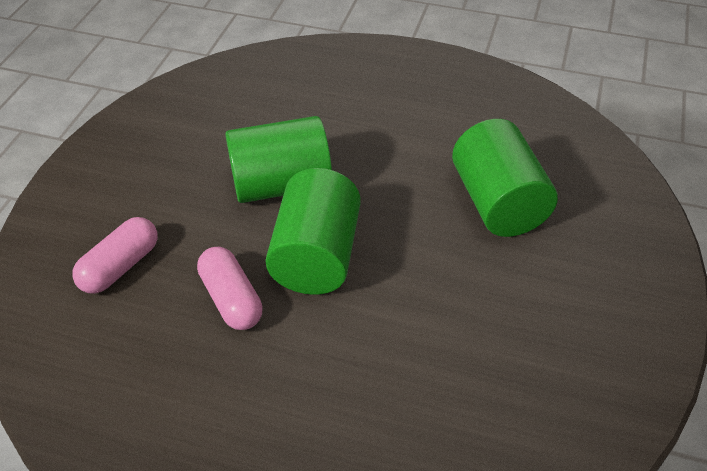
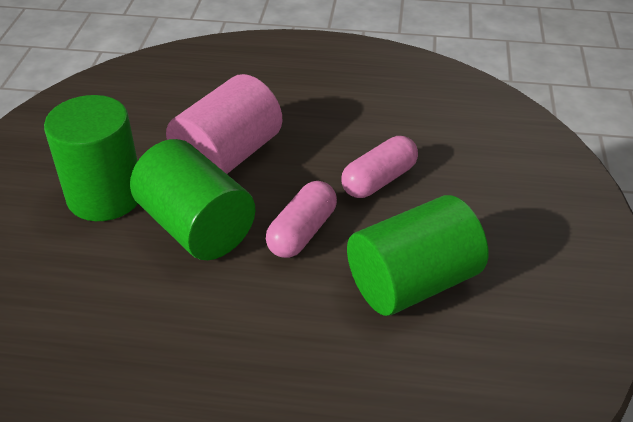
pink cylinder: 0 -> 1

